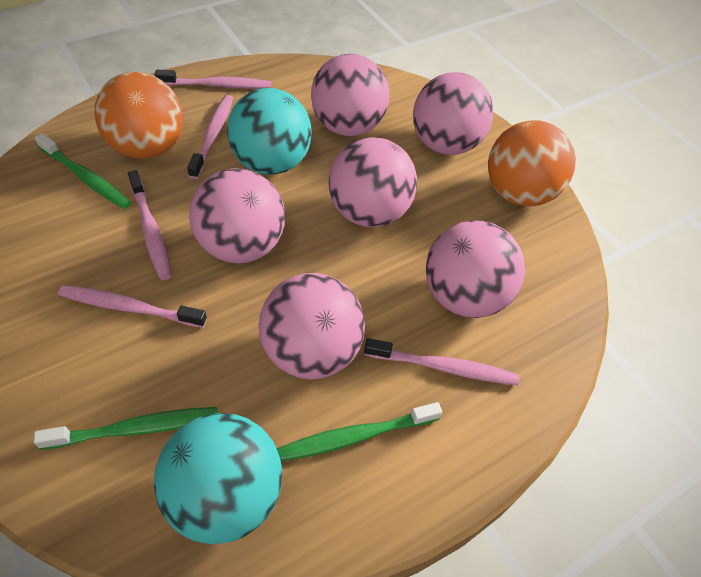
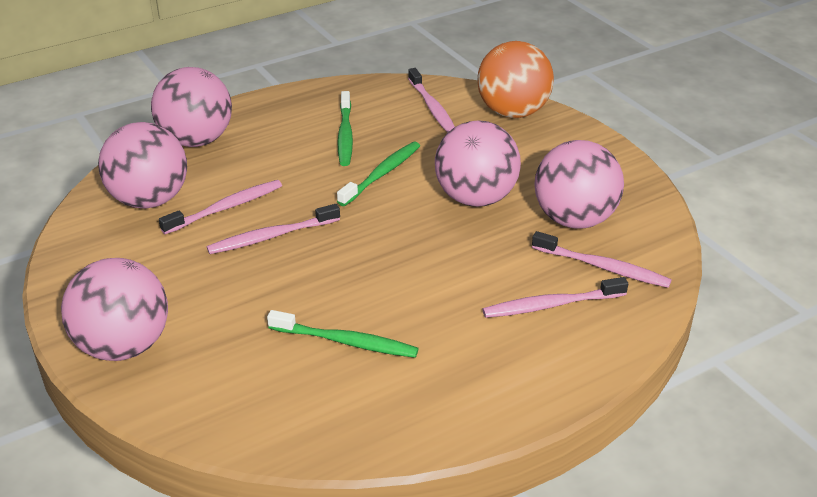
orange ball: 2 -> 1
pink ball: 6 -> 5
turquoise ball: 2 -> 0

